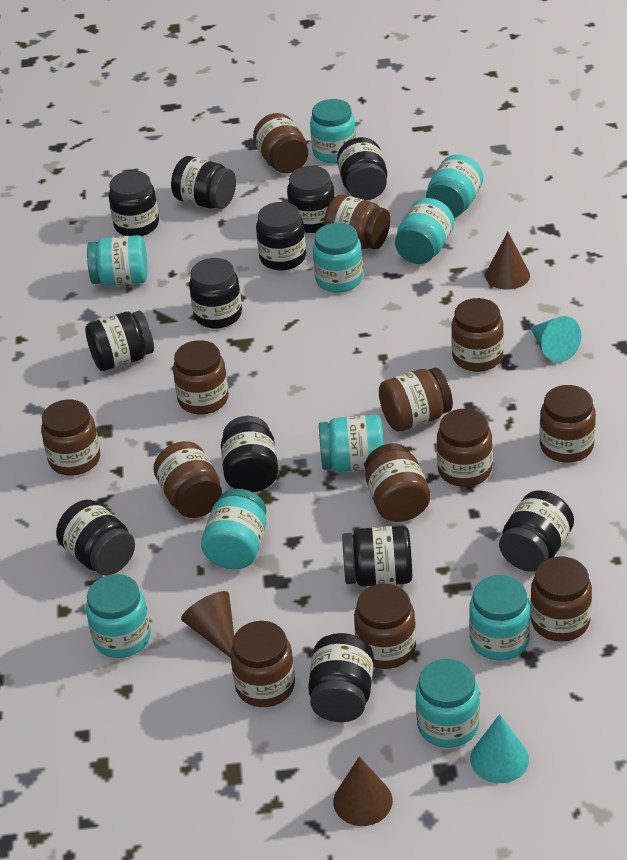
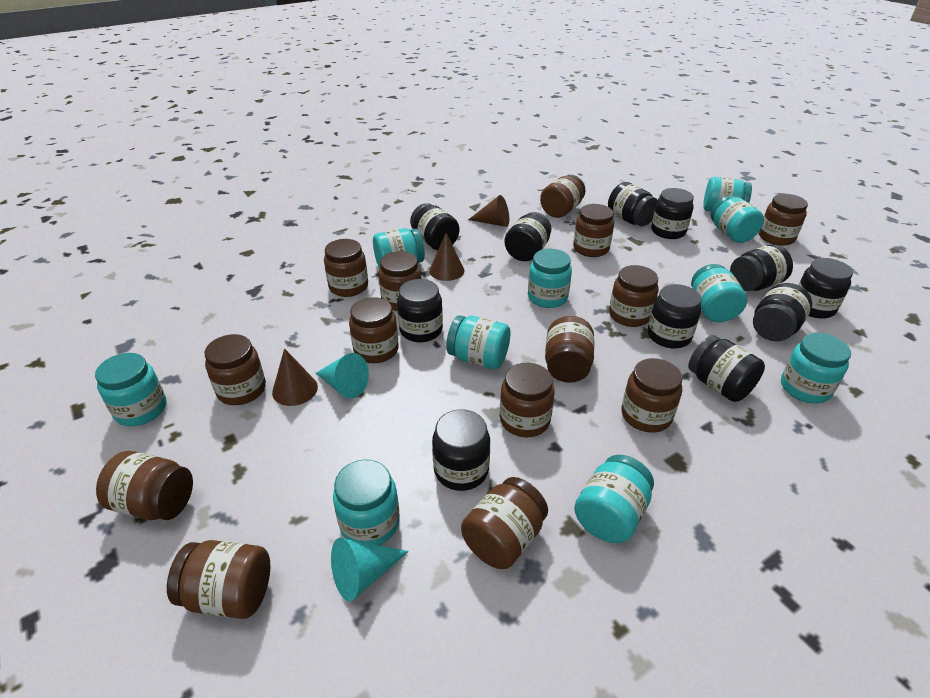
black jar: 12 -> 11
brown jar: 13 -> 14

